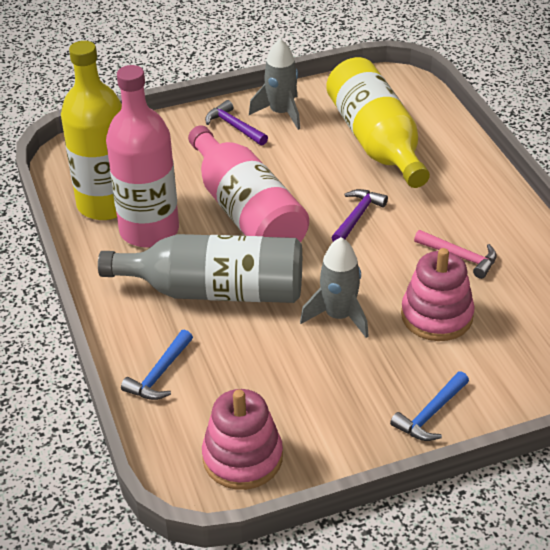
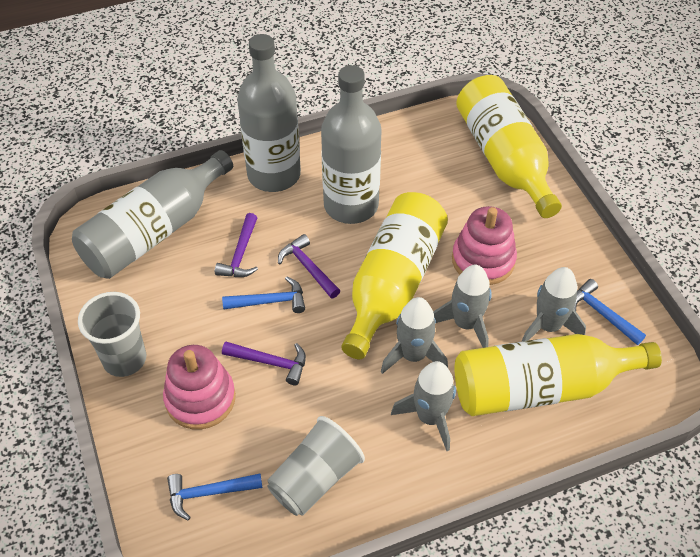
blue hammer: 2 -> 3
grey bottle: 1 -> 3
grey cup: 0 -> 2
grey rocket: 2 -> 4
pink bottle: 2 -> 0
pink hammer: 1 -> 0
purple hammer: 2 -> 3
yellow bottle: 2 -> 3

